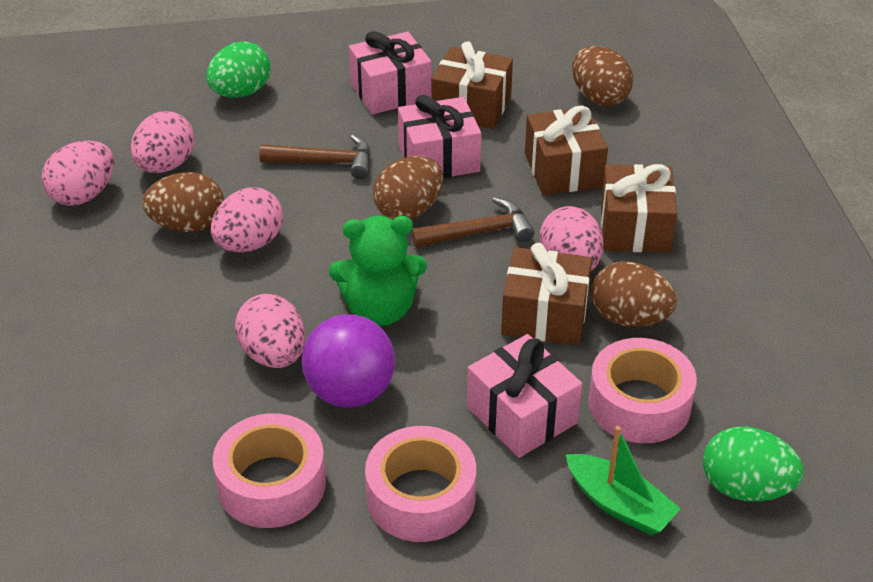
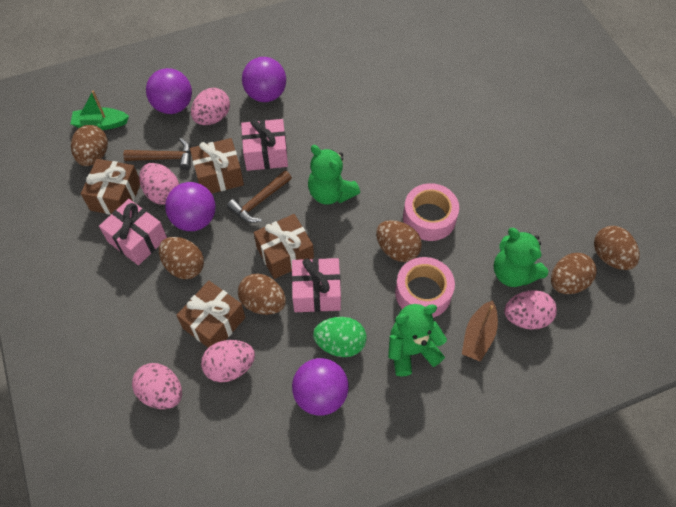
brown boat: 0 -> 1
brown egg: 4 -> 6
green egg: 2 -> 1
green teddy bear: 1 -> 3
pink tape: 3 -> 2
purple ball: 1 -> 4

